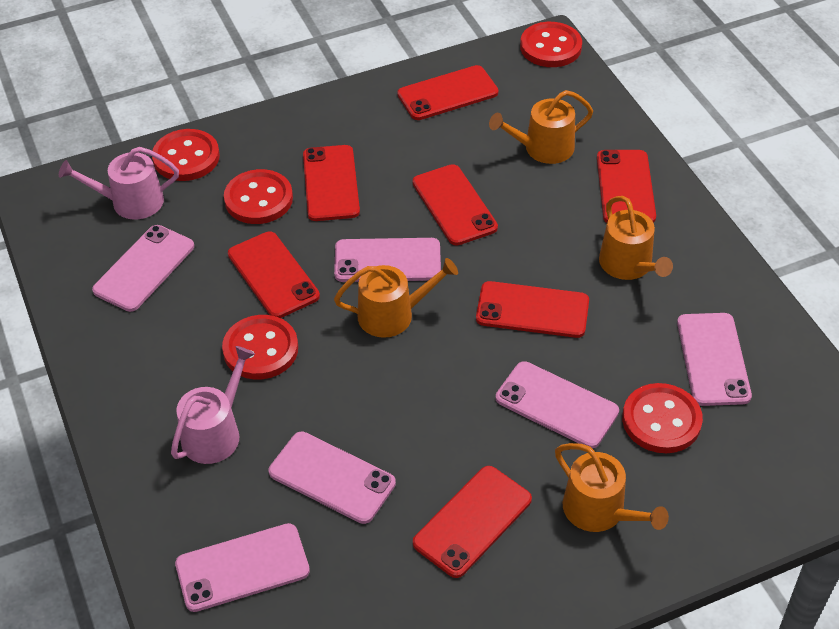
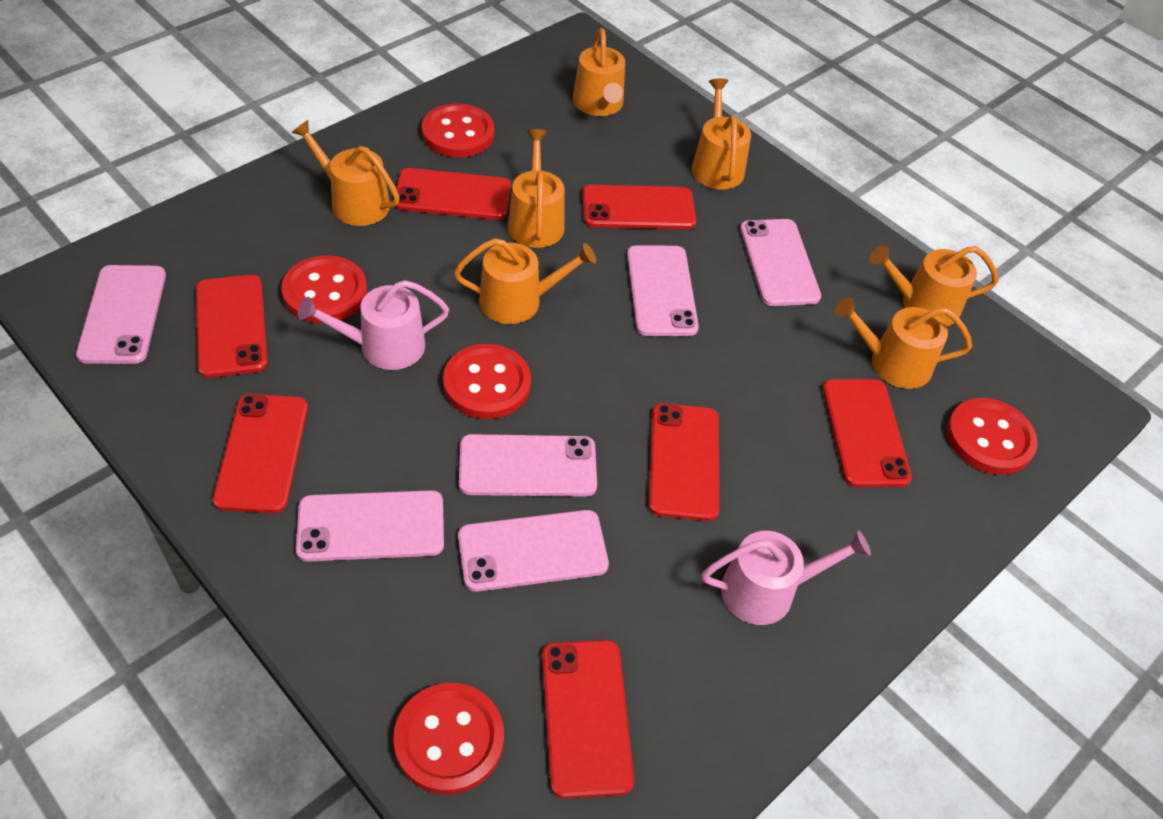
orange watering can: 4 -> 7

